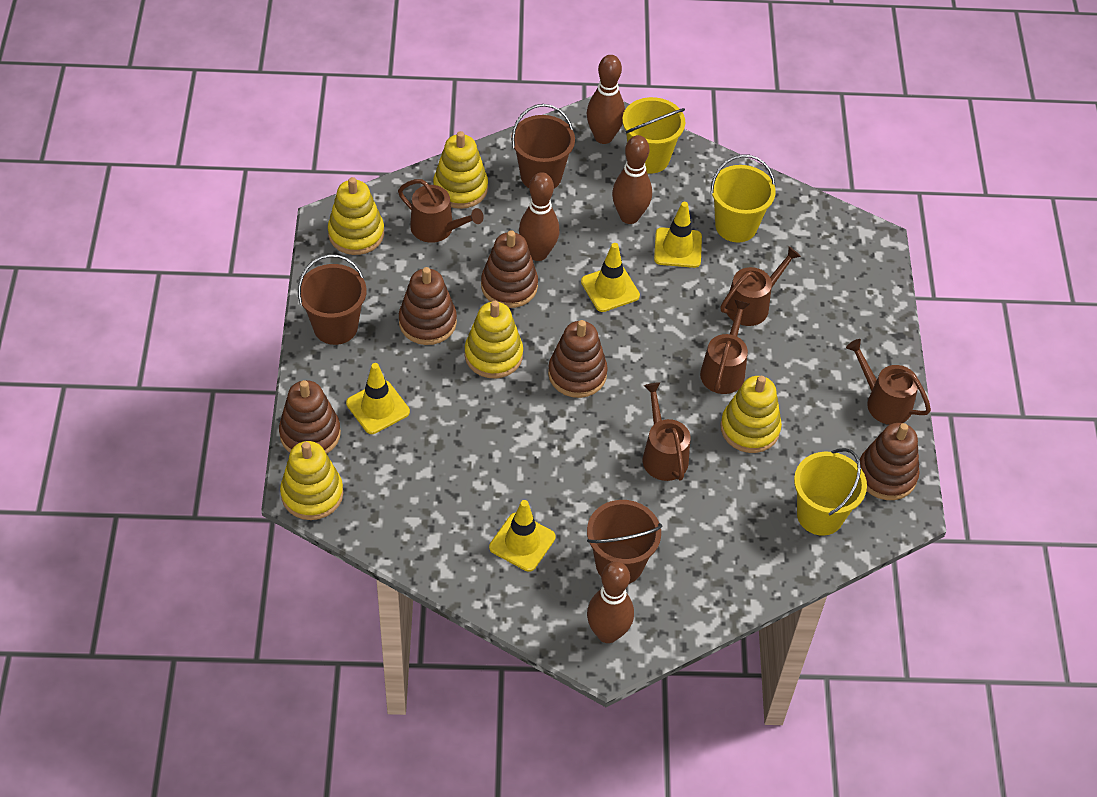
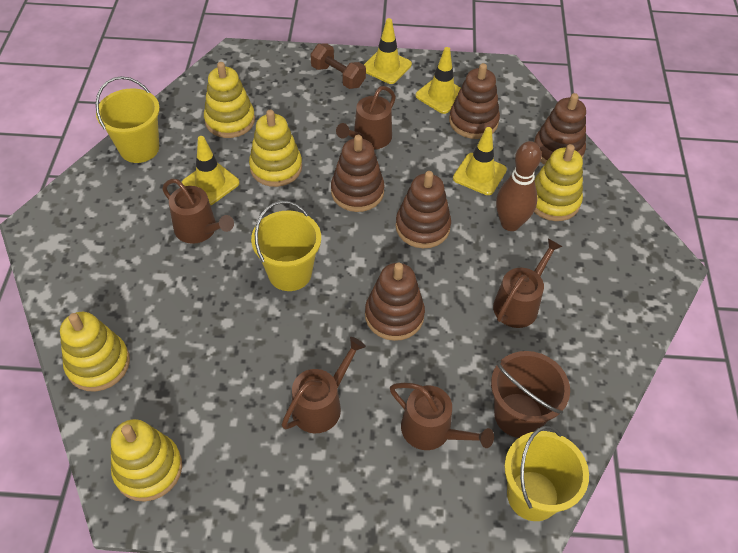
brown bowling pin: 4 -> 1
brown bucket: 3 -> 1
brown dumbbell: 0 -> 1

